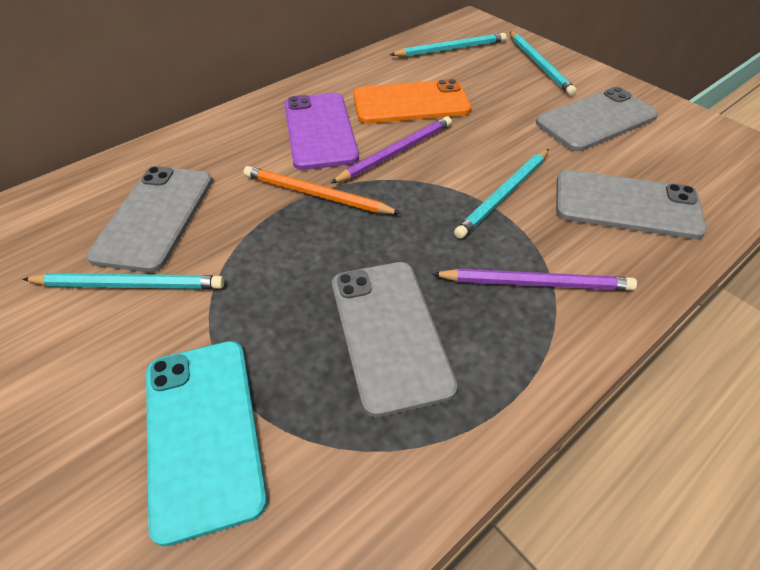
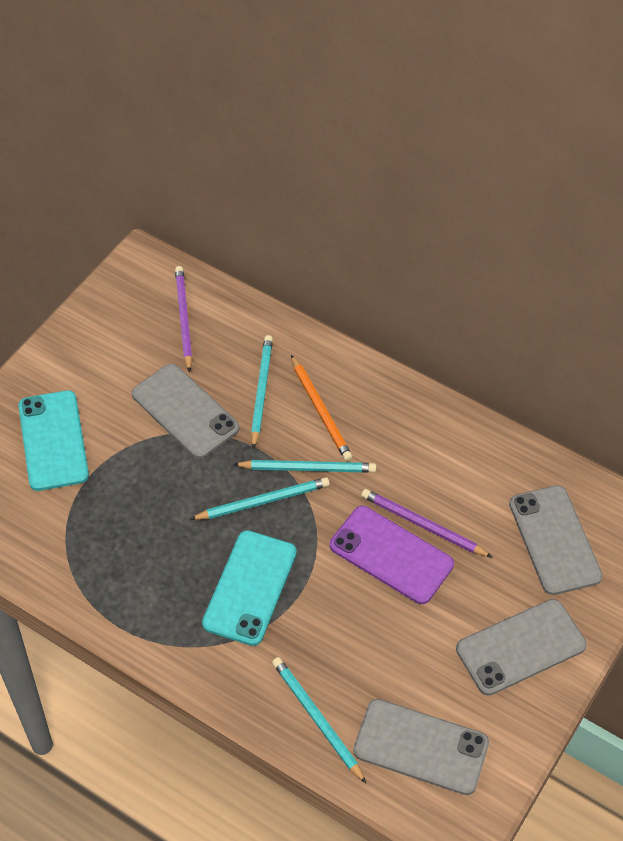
orange phone: 1 -> 0
turquoise phone: 1 -> 2

